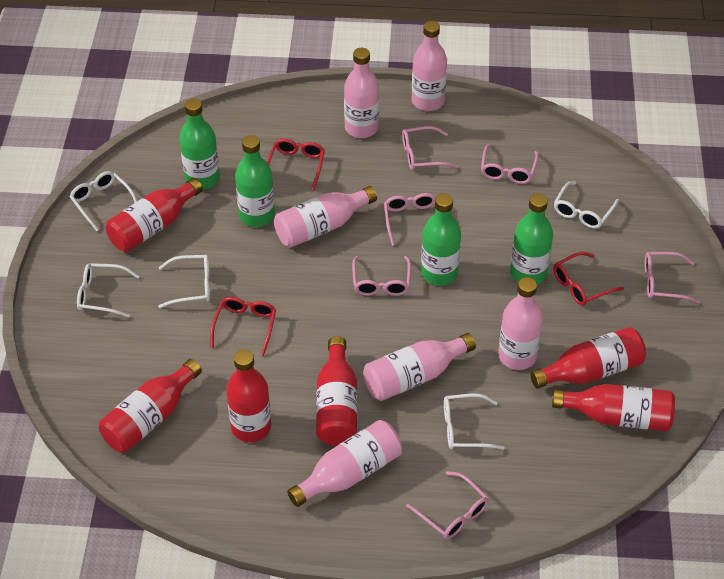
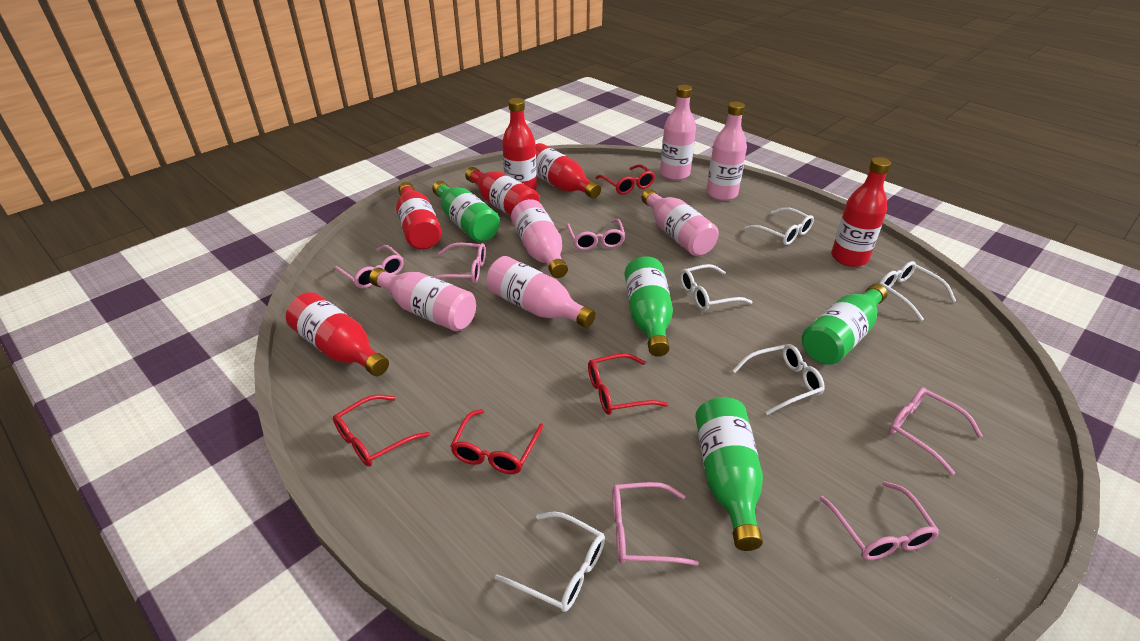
red glasses: 3 -> 4

